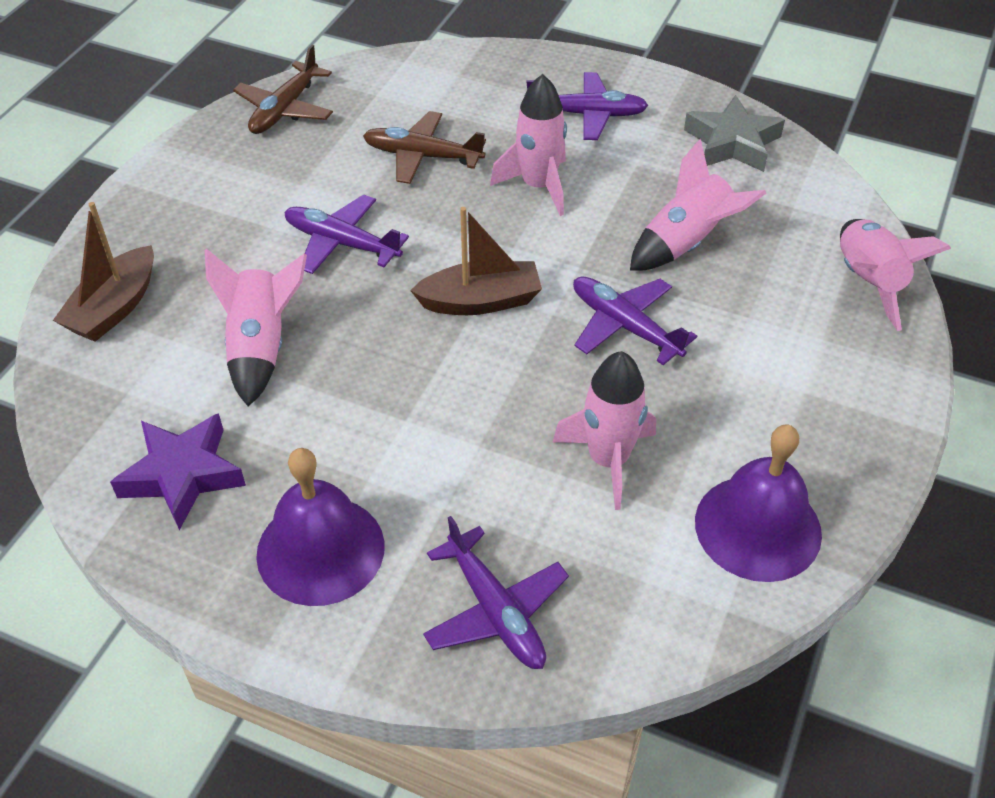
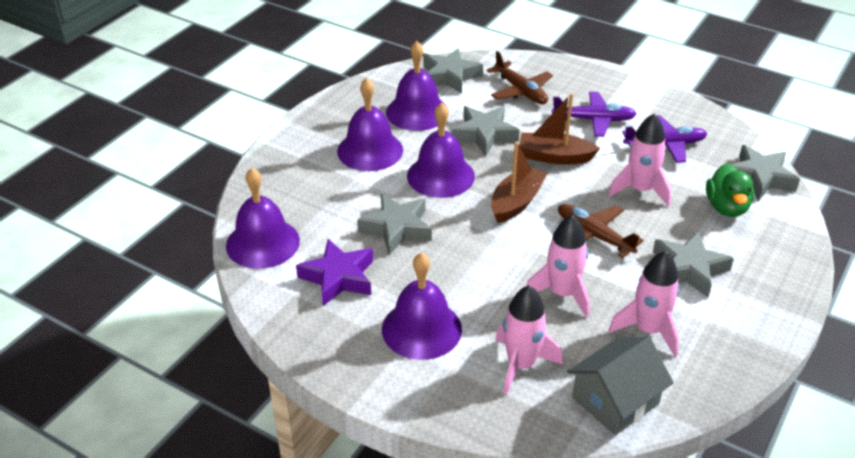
green duck: 0 -> 1
grey house: 0 -> 1
grey star: 1 -> 5
pink rocket: 5 -> 4
purple bell: 2 -> 5
purple plane: 4 -> 2

